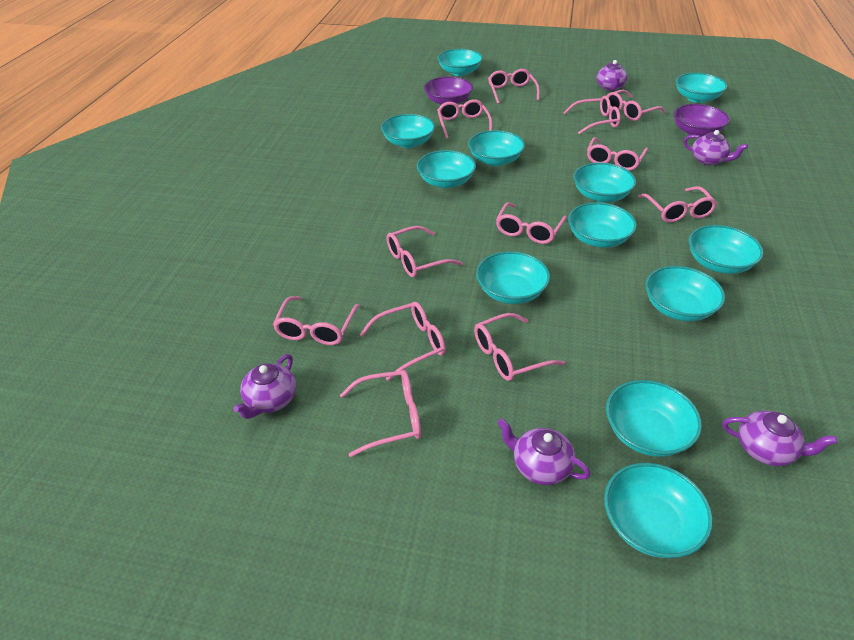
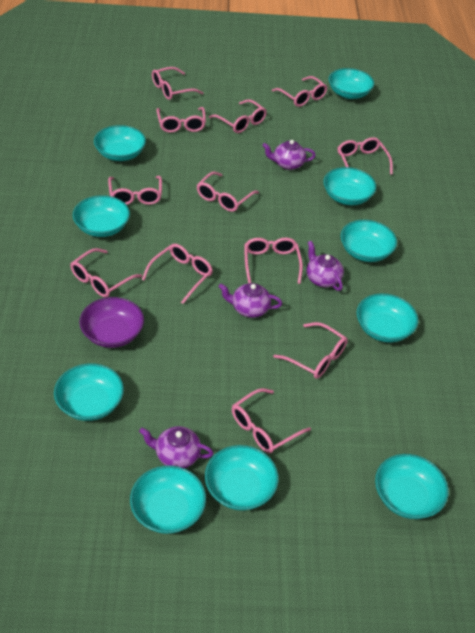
purple bowl: 2 -> 1
purple teapot: 5 -> 4
turquoise bowl: 12 -> 10

